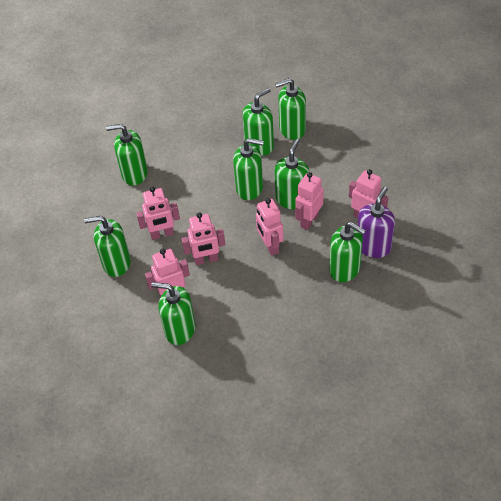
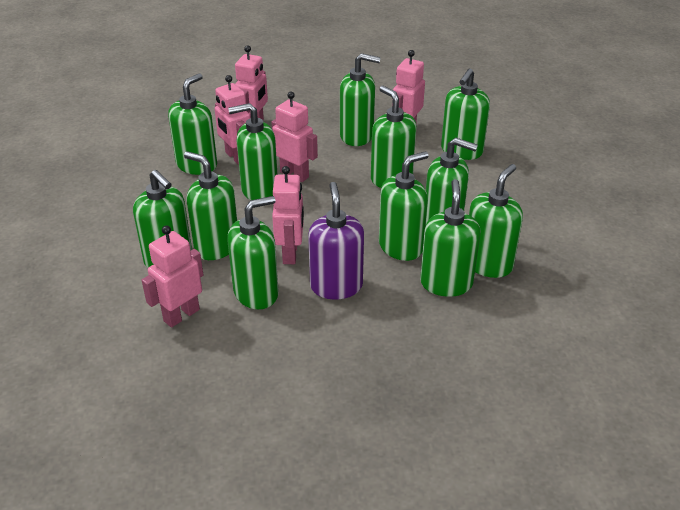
green soap dispenser: 8 -> 12

